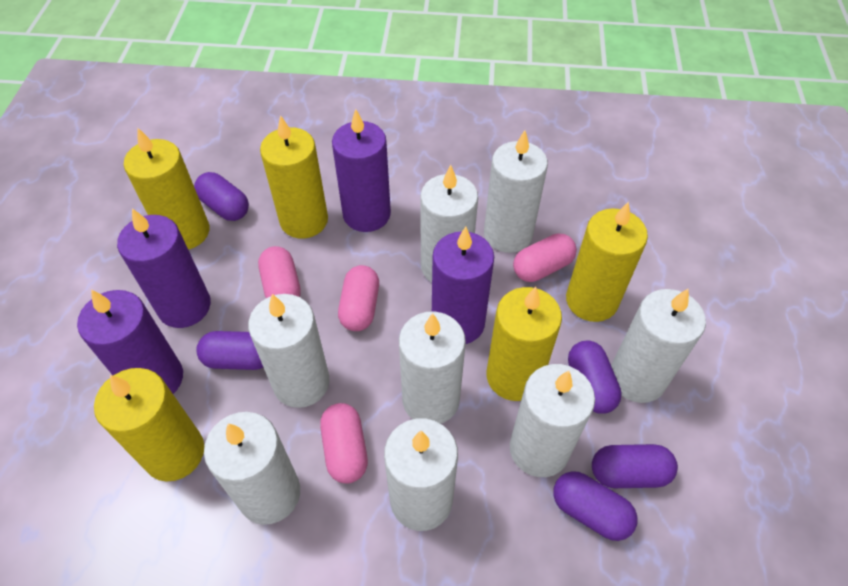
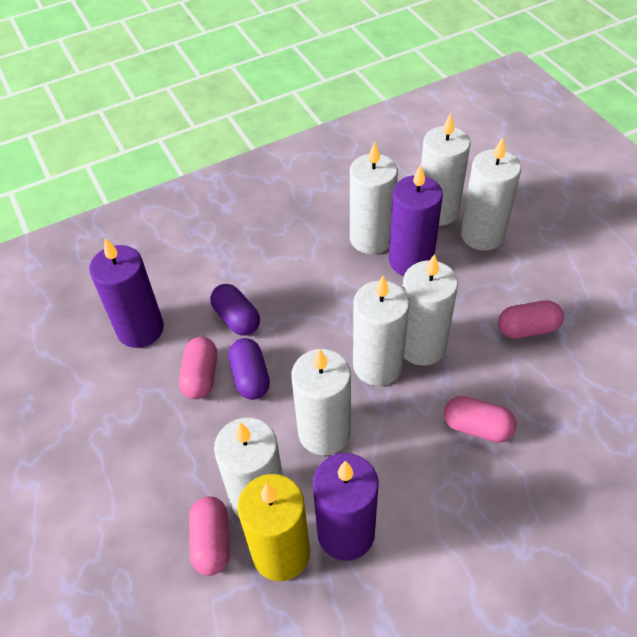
purple candle: 4 -> 3
purple capsule: 5 -> 2
white candle: 8 -> 7
yellow candle: 5 -> 1

